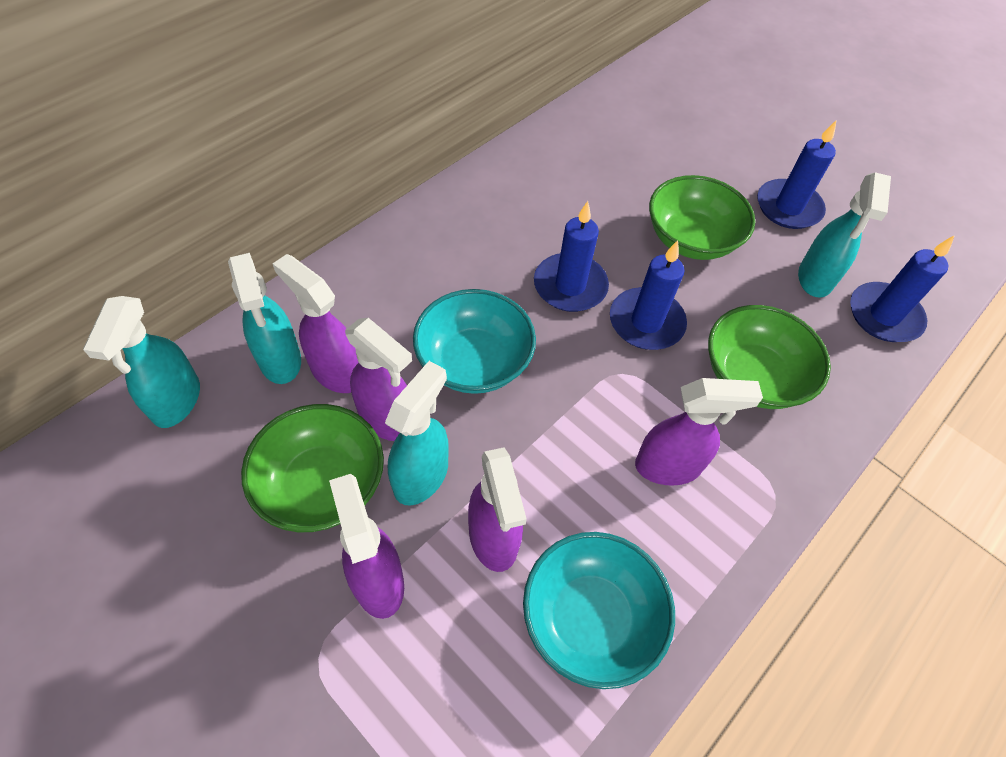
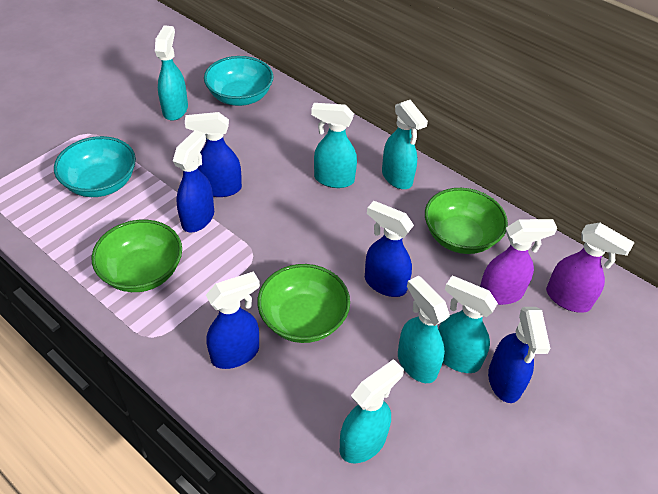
blue candle: 4 -> 0
blue spray bottle: 0 -> 5
purple spray bottle: 5 -> 2
turquoise spray bottle: 4 -> 6

